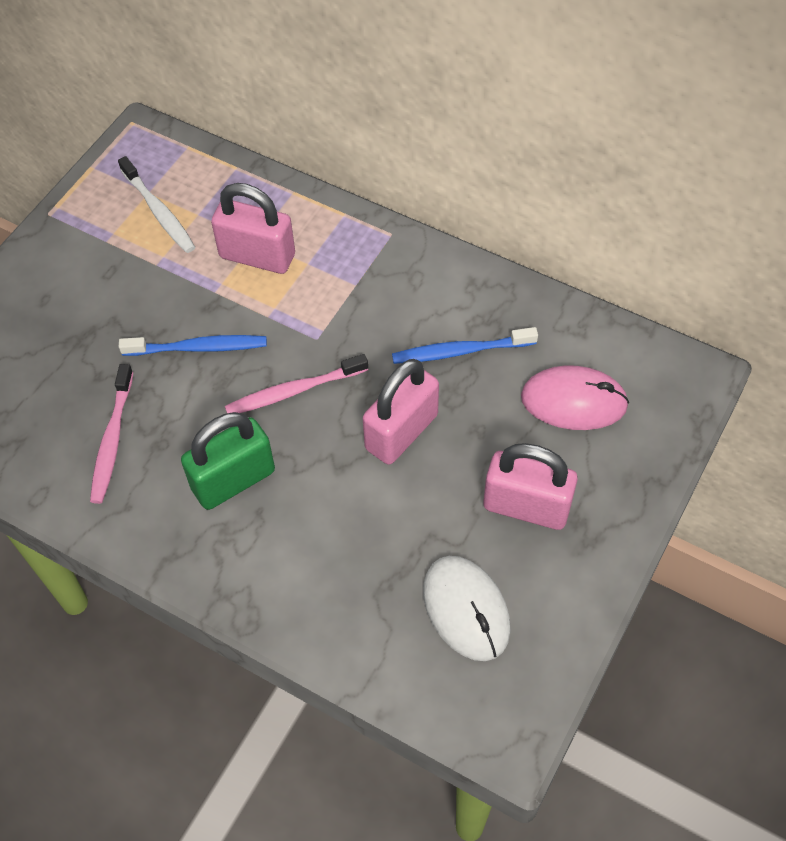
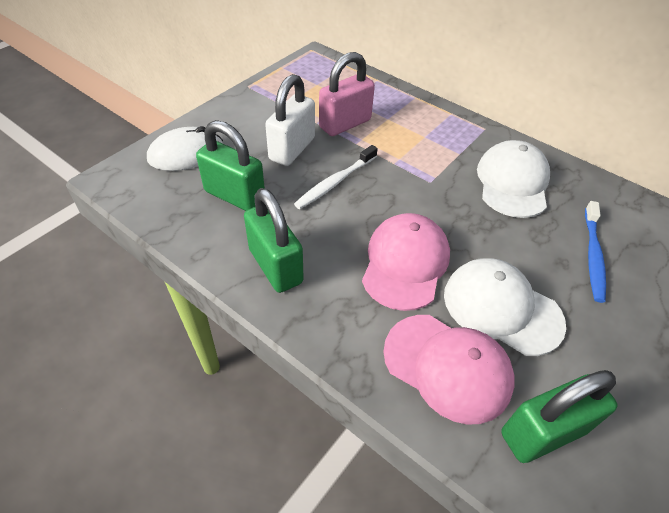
blue toothbrush: 2 -> 1
green padlock: 1 -> 3
pink cap: 0 -> 2
pink mouse: 1 -> 0
pink padlock: 3 -> 1
pink toothbrush: 2 -> 0
white cap: 0 -> 2
white padlock: 0 -> 1

